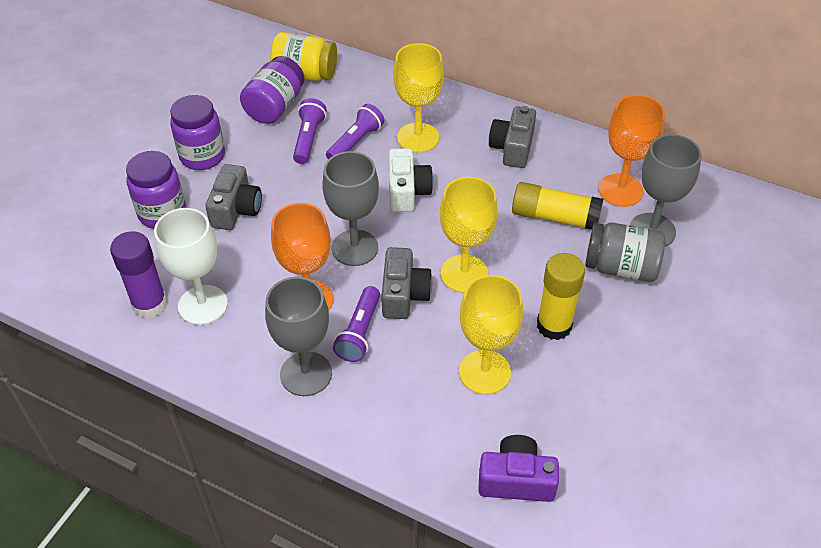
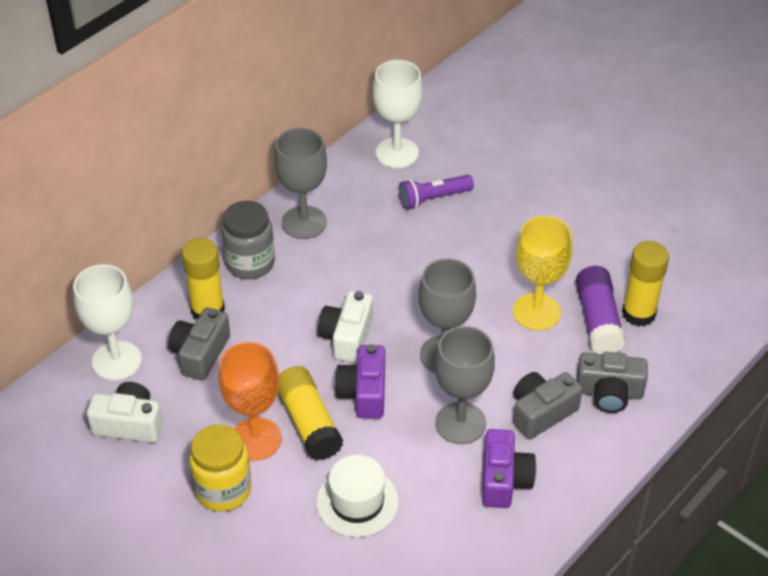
orange goblet: 2 -> 1
purple camera: 1 -> 2
purple flashlight: 3 -> 1
purple jar: 3 -> 0
white camera: 1 -> 2
white goblet: 1 -> 2
white hat: 0 -> 1
yellow glue stick: 2 -> 3
yellow goblet: 3 -> 1

